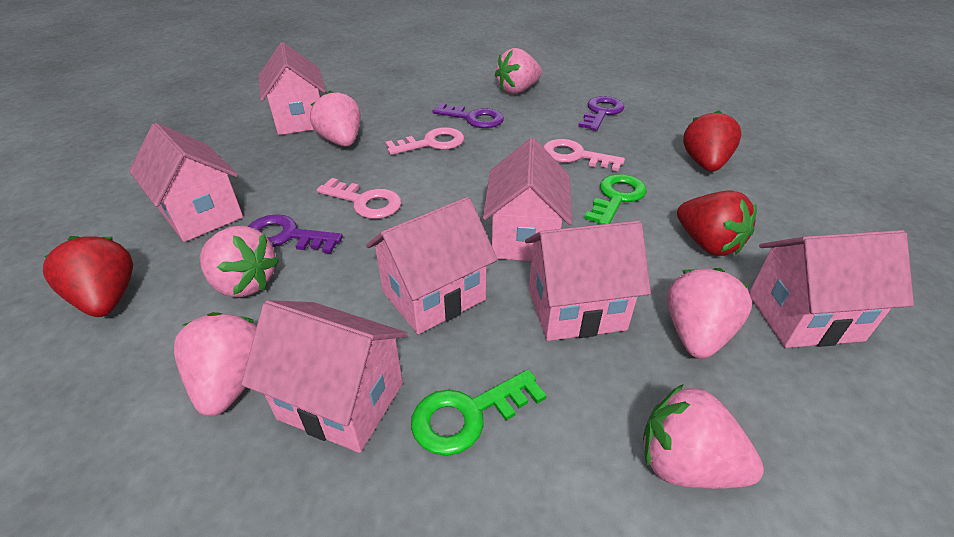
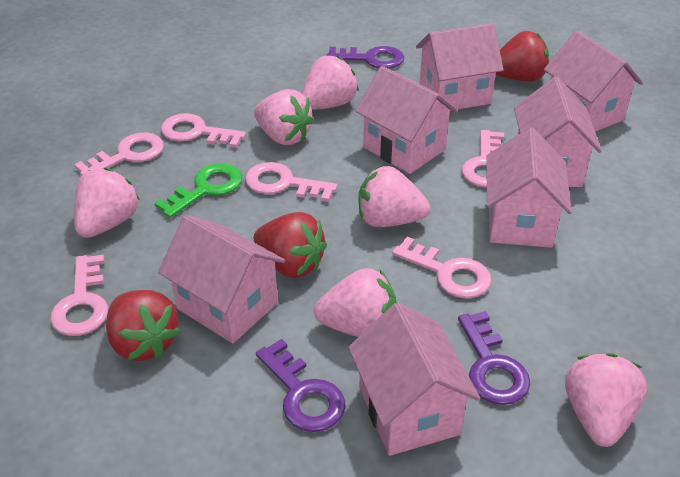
green key: 2 -> 1
pink key: 3 -> 6

